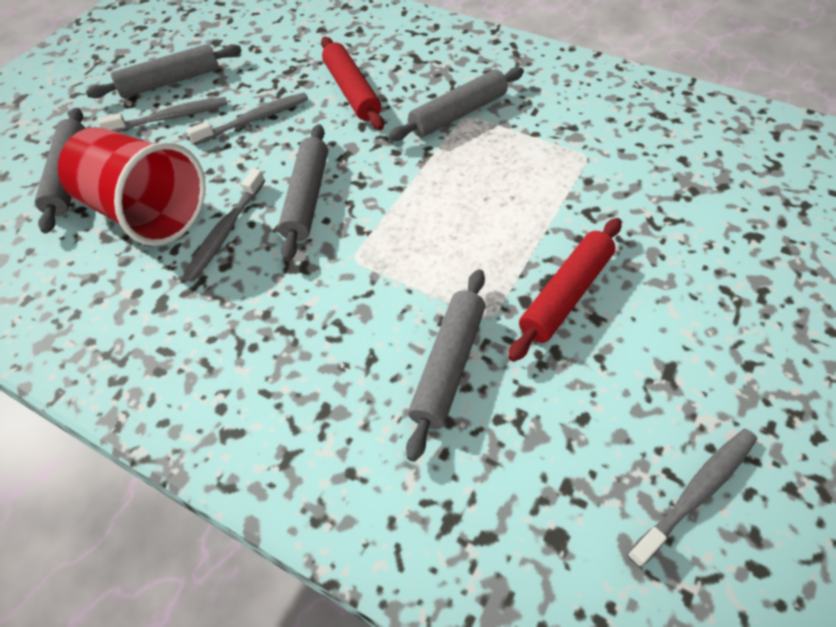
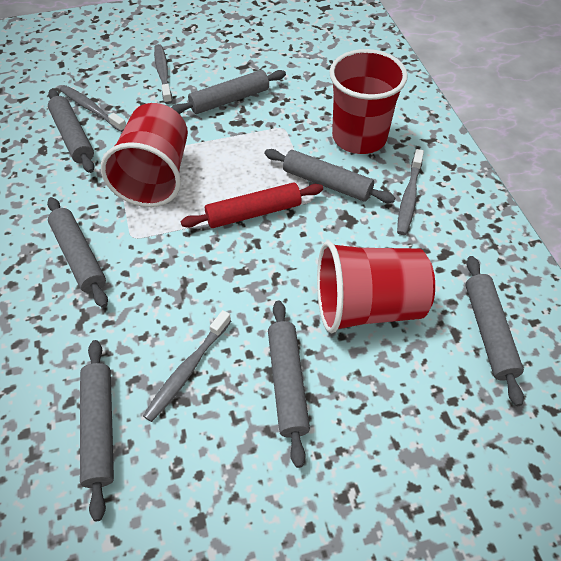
grey rolling pin: 5 -> 7
red cup: 1 -> 3
red rolling pin: 2 -> 1

